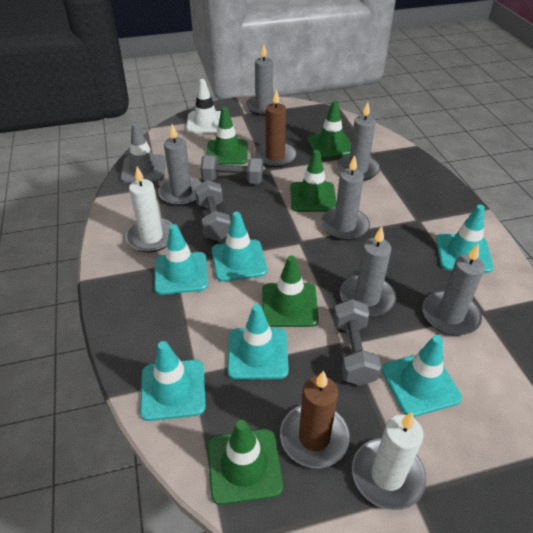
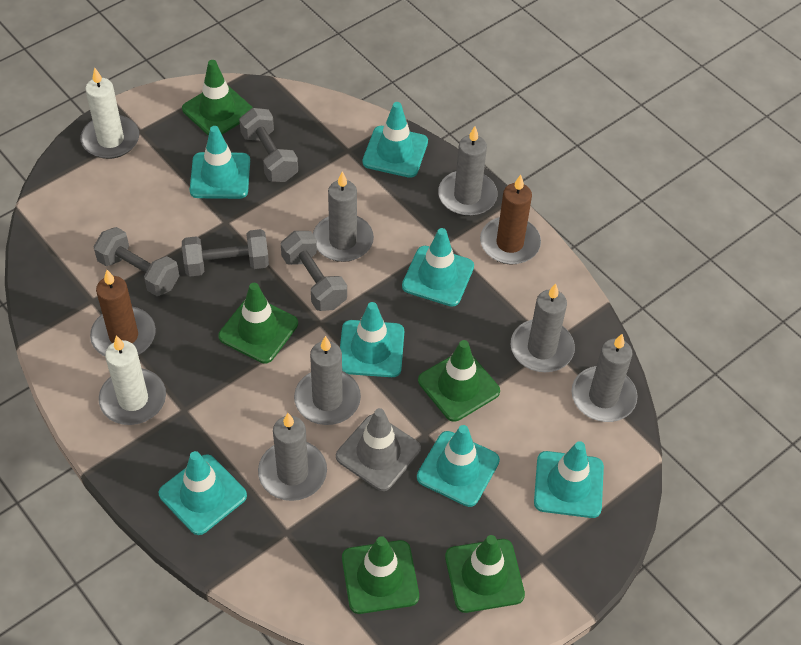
grey dumbbell: 3 -> 4
turquoise traffic cone: 6 -> 7
white traffic cone: 1 -> 0

